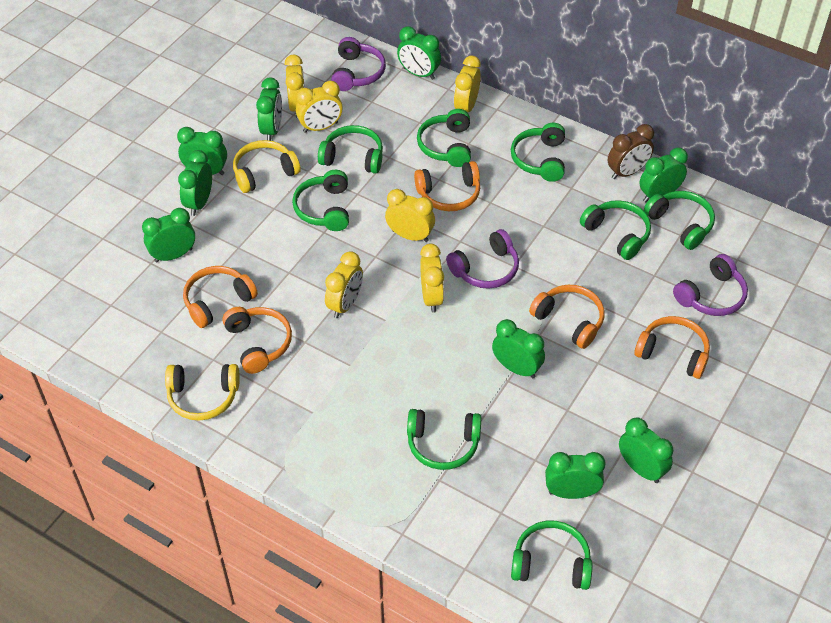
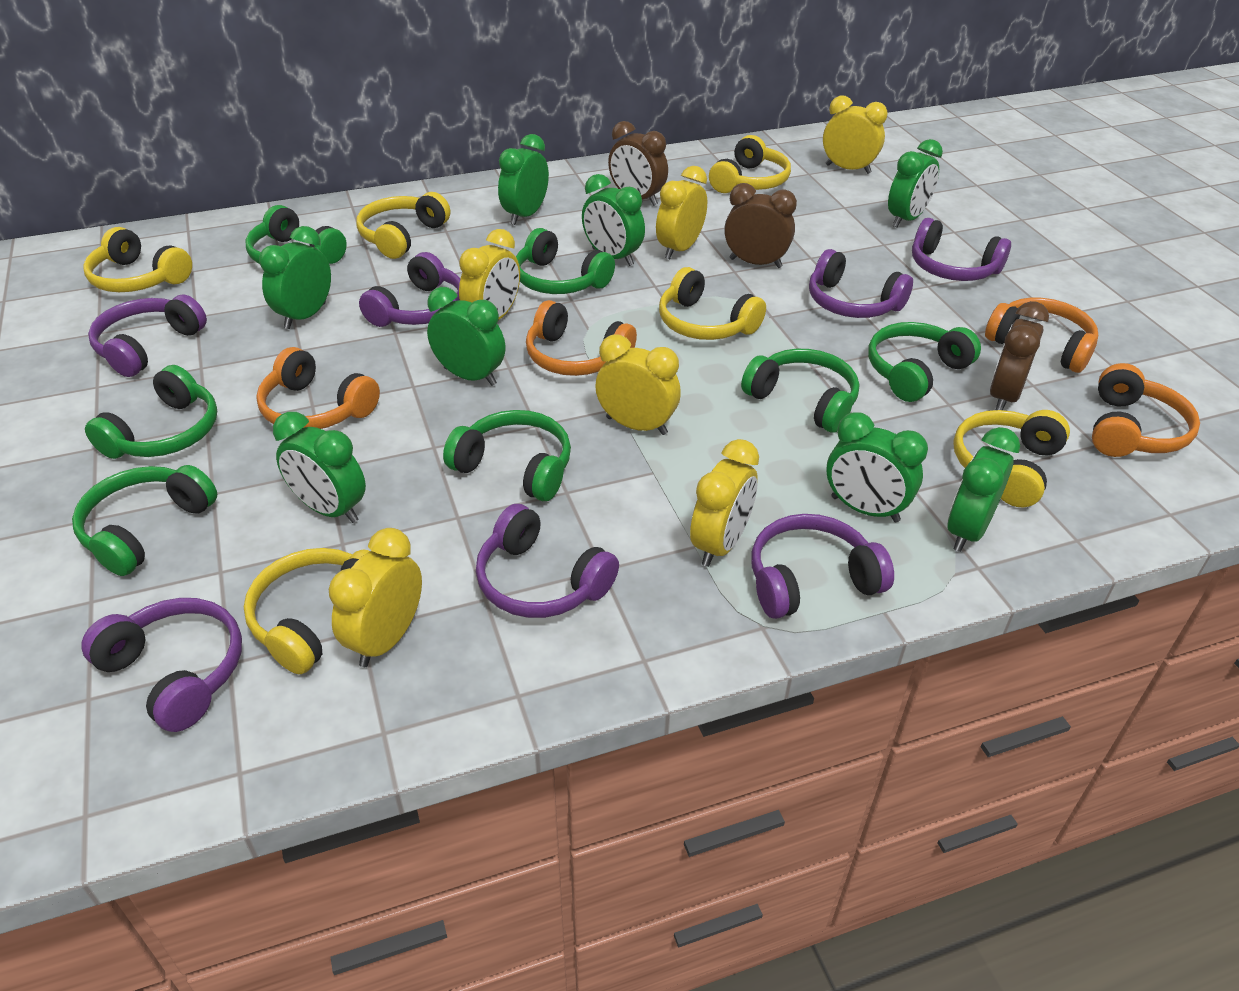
brown clock: 1 -> 3
green clock: 9 -> 8
green headphones: 8 -> 7
orange headphones: 5 -> 4
purple headphones: 3 -> 7
yellow headphones: 2 -> 6

